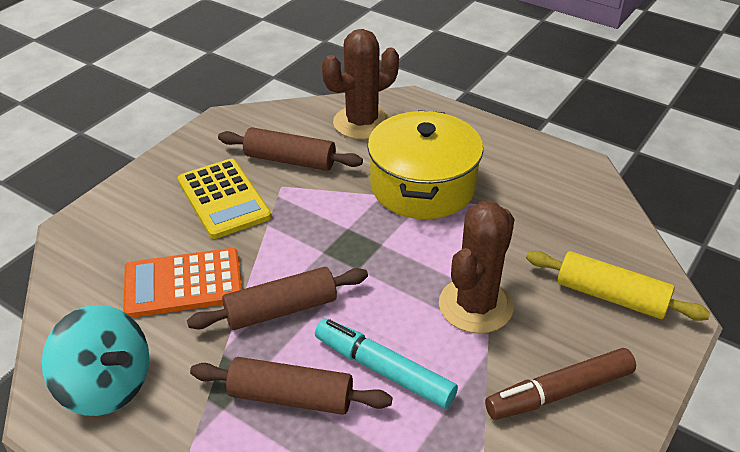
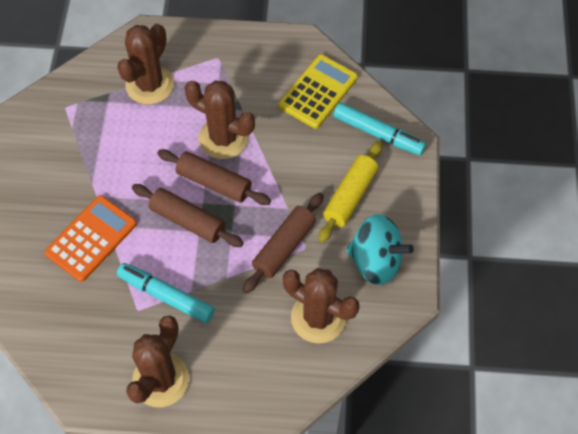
brown cactus: 2 -> 4
brown marker: 1 -> 0
turquoise marker: 1 -> 2
yellow pot: 1 -> 0

